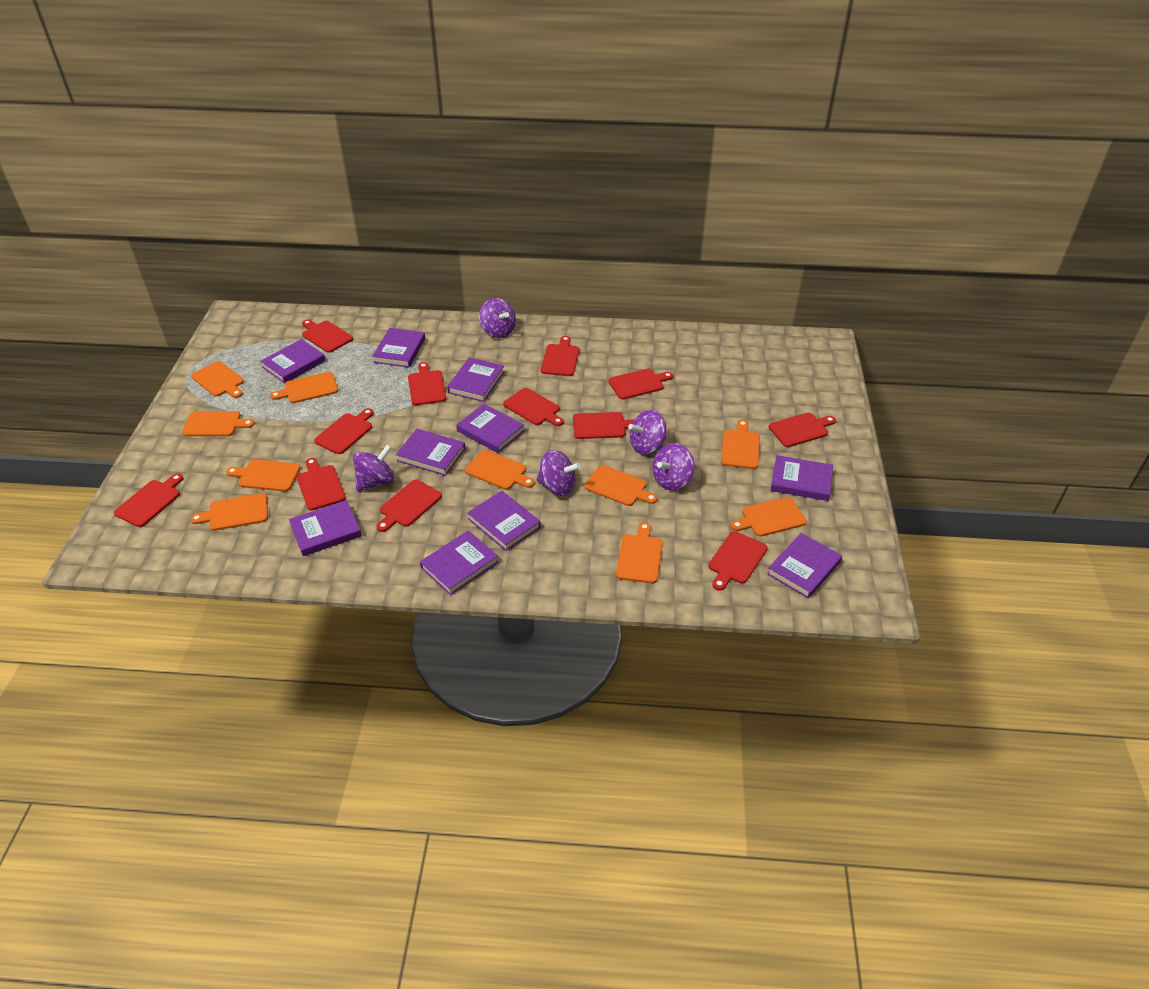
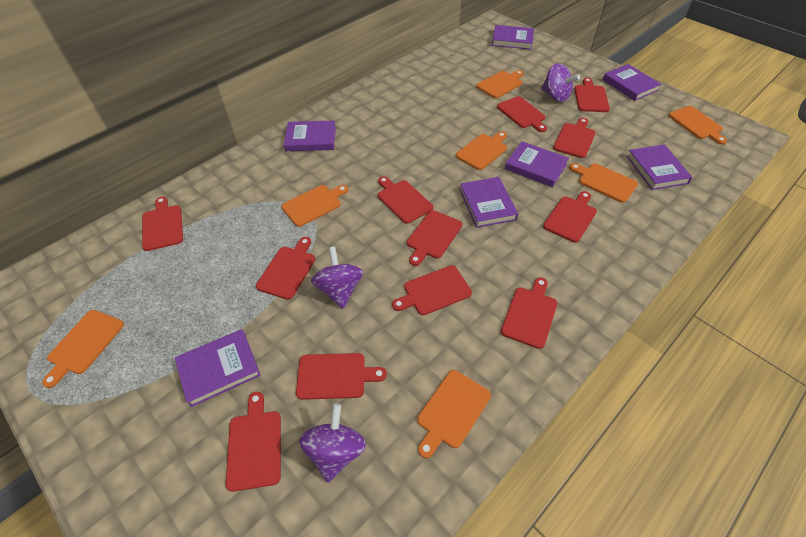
orange cutting board: 10 -> 7
purple book: 10 -> 7
purple spinning top: 5 -> 3

